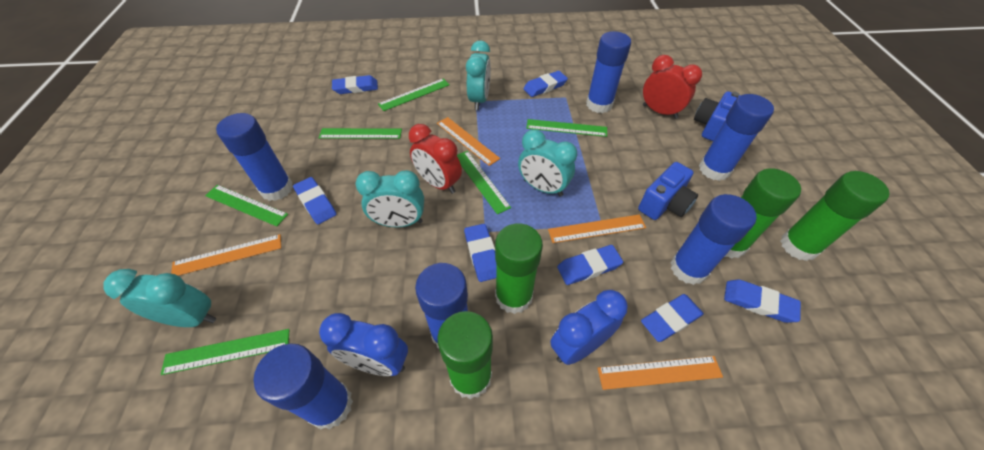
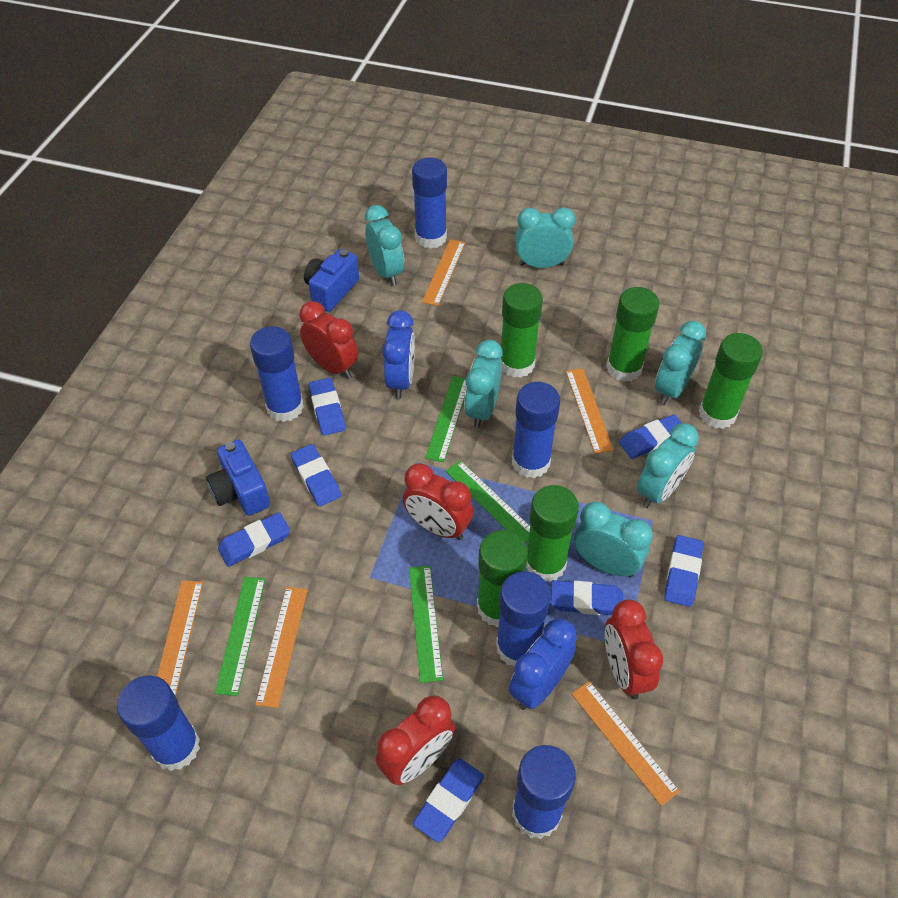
green glue stick: 4 -> 5
green ruler: 6 -> 4
orange ruler: 4 -> 5
red clock: 2 -> 4
turquoise clock: 4 -> 6

